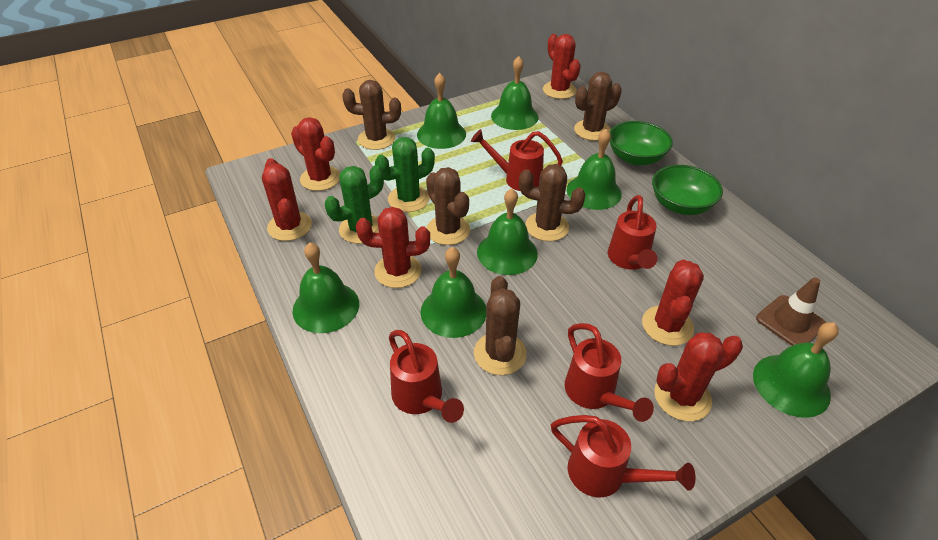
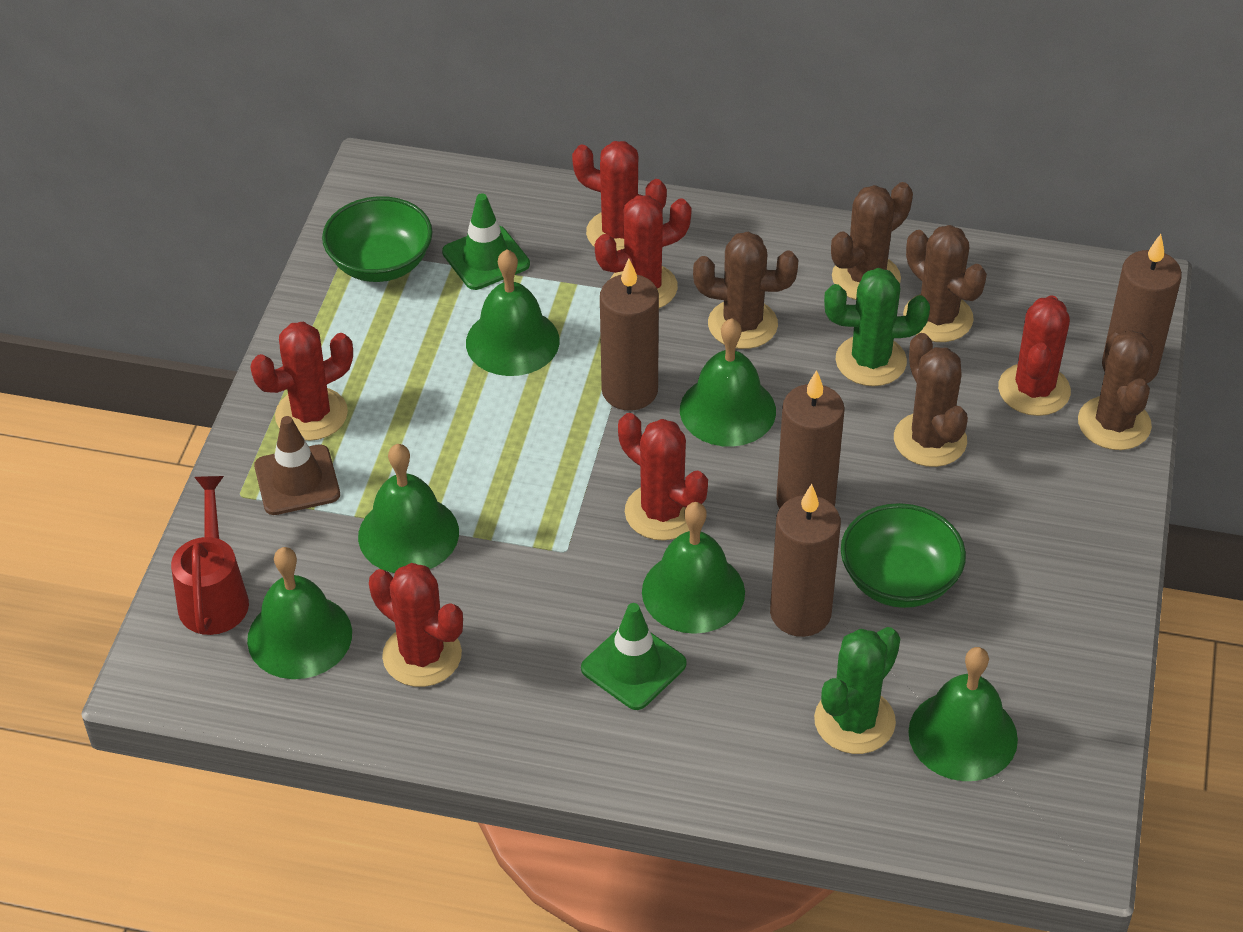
brown candle: 0 -> 4
green bell: 7 -> 6
green traffic cone: 0 -> 2
red watering can: 5 -> 1

